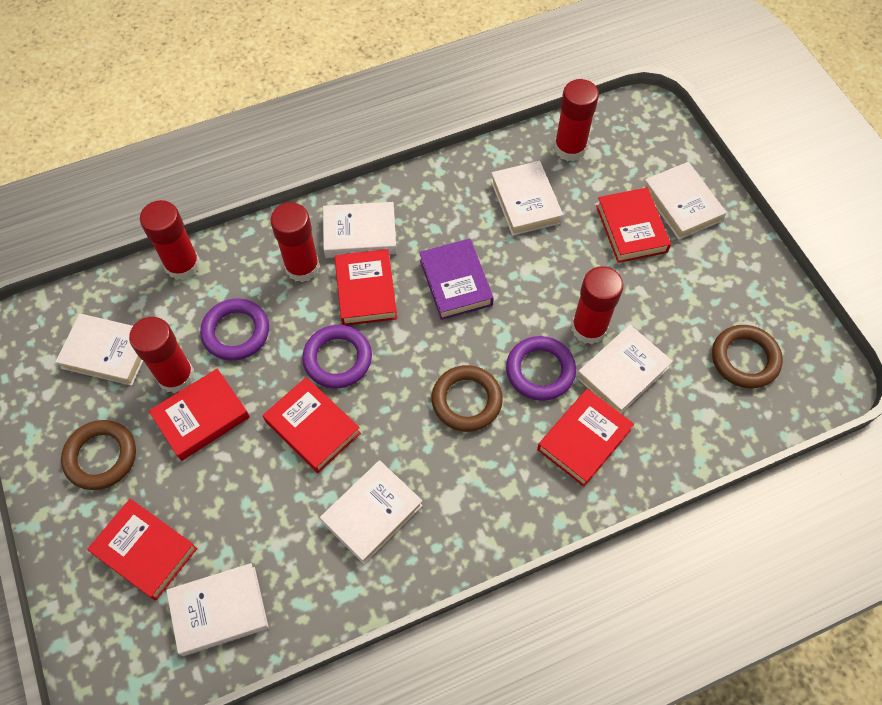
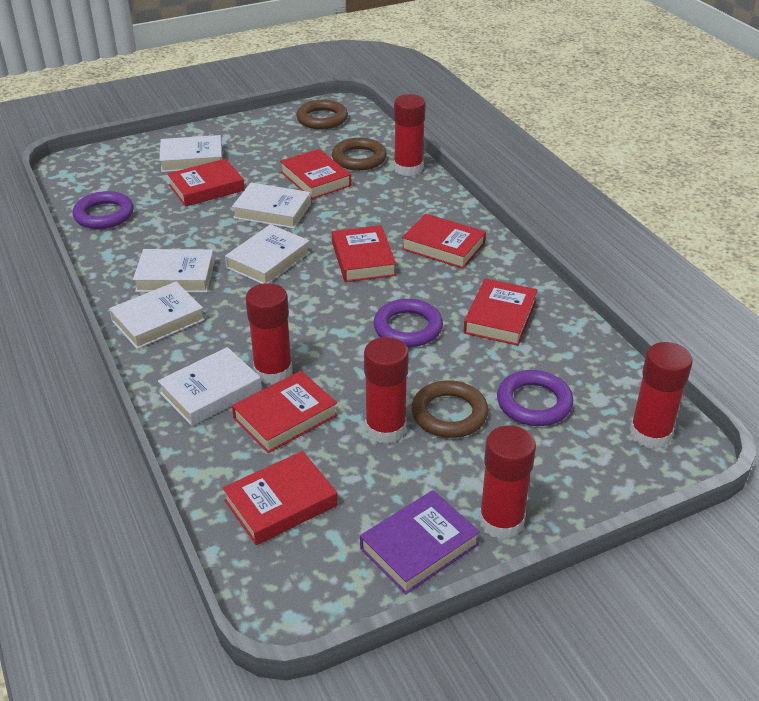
red book: 6 -> 7
white book: 7 -> 6

